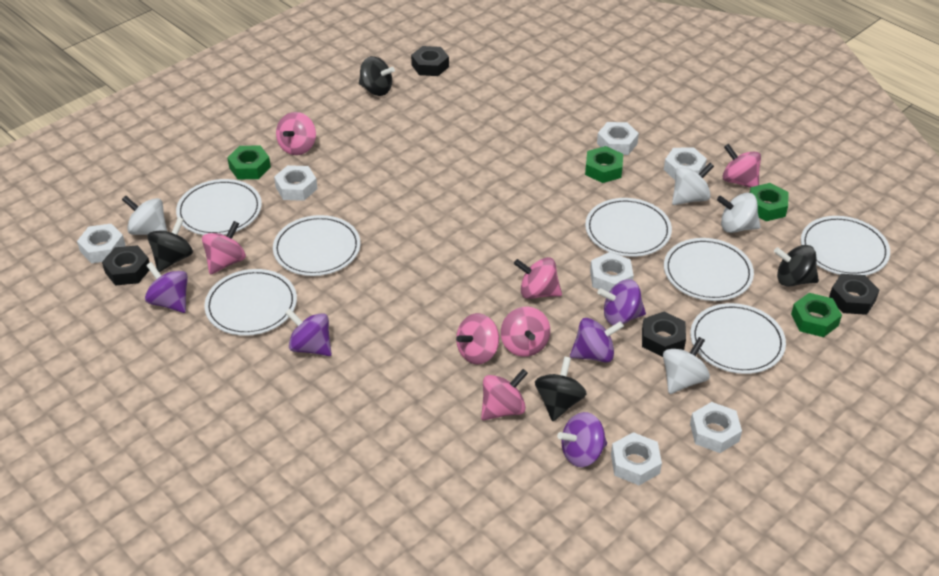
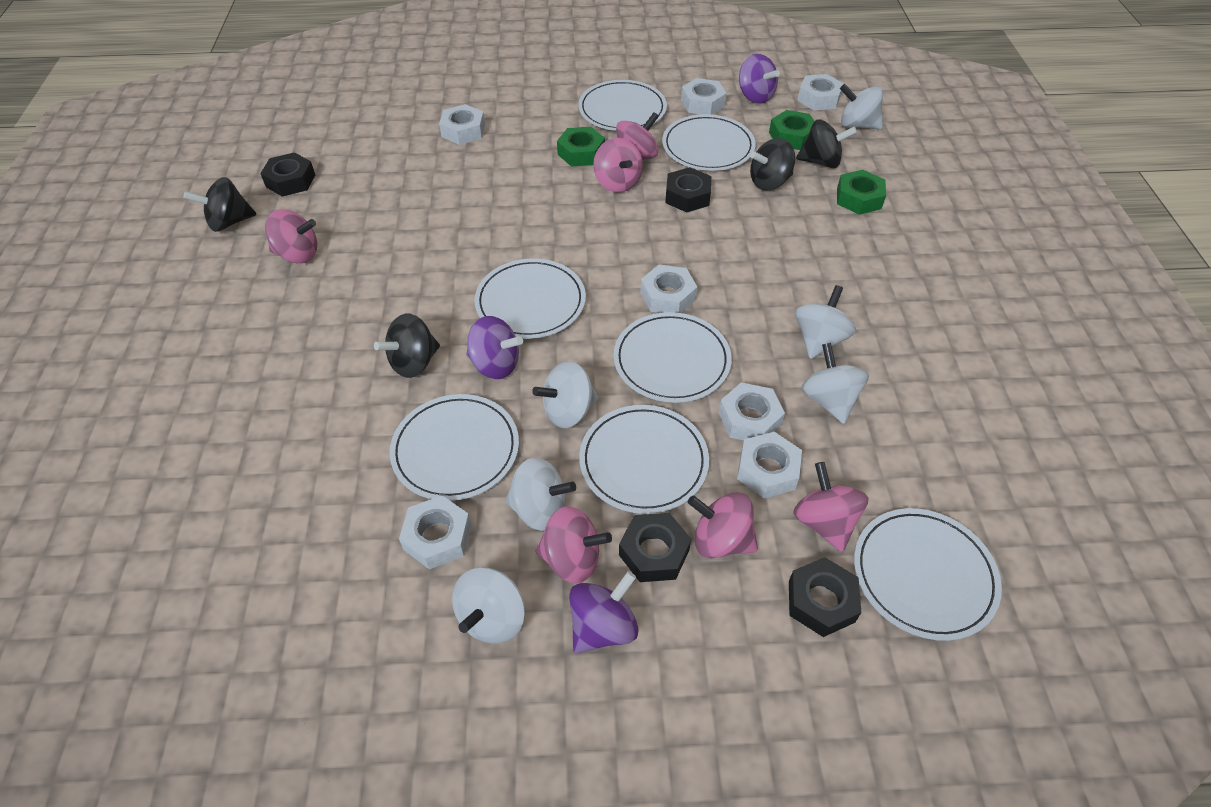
green nut: 4 -> 3
pink spinning top: 7 -> 6
purple spinning top: 5 -> 3
white spinning top: 4 -> 6

